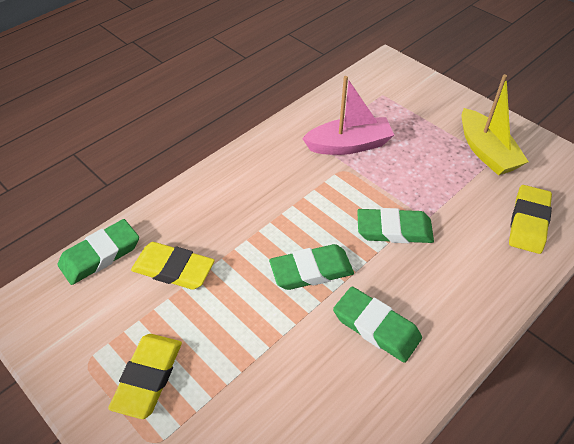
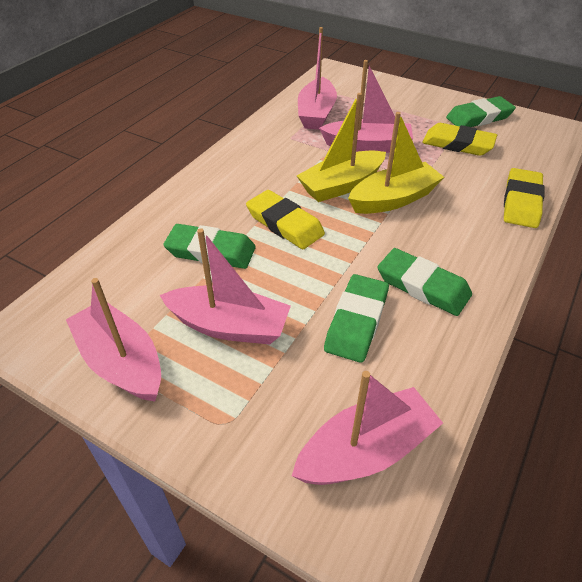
pink boat: 1 -> 5
yellow boat: 1 -> 2

